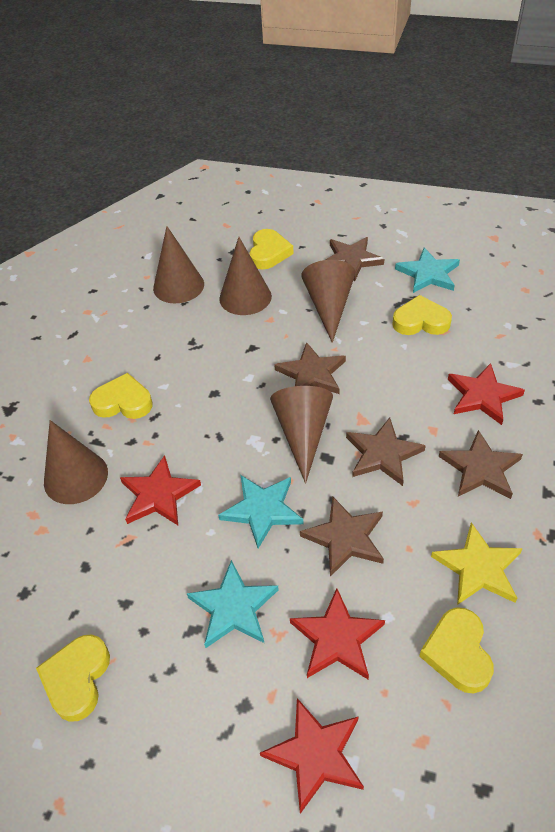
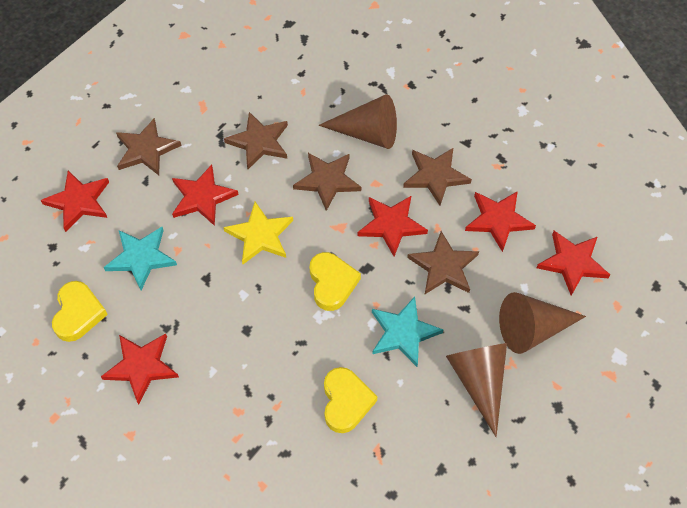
brown cone: 5 -> 3
red star: 4 -> 6
turquoise star: 3 -> 2
yellow heart: 5 -> 3

